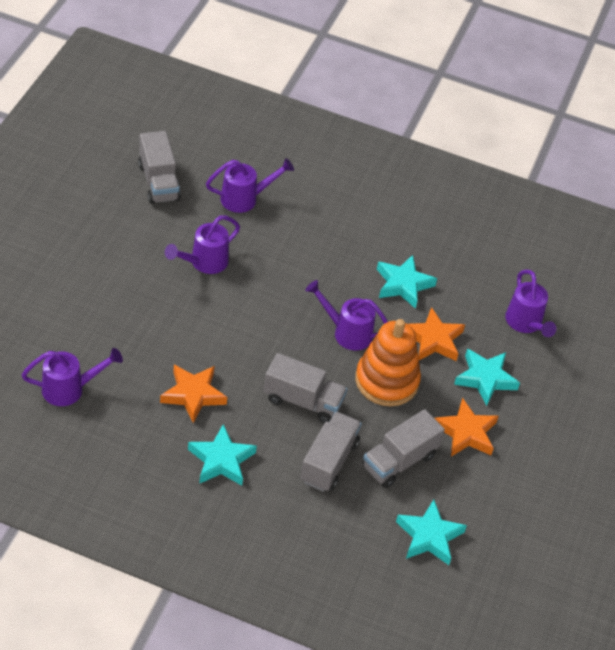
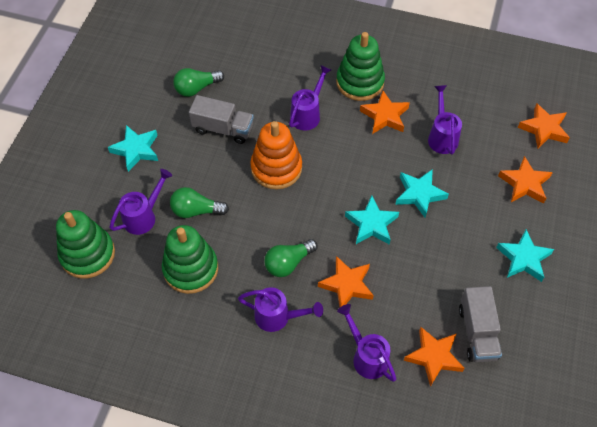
green light bulb: 0 -> 3
green stacking toy: 0 -> 3
grey truck: 4 -> 2
orange star: 3 -> 5

